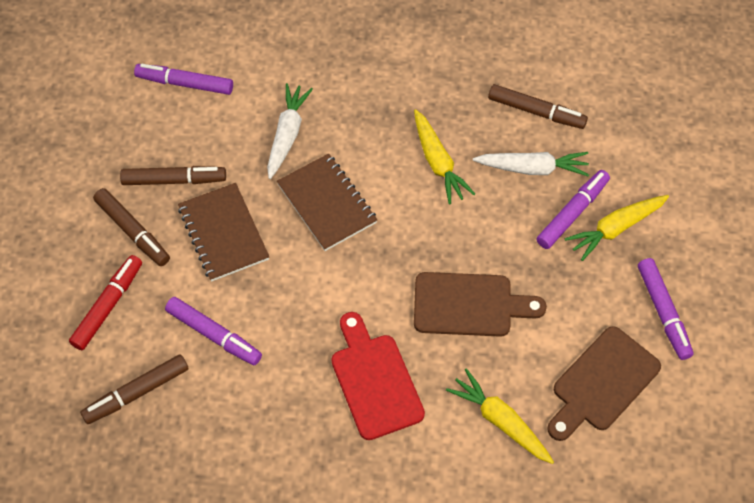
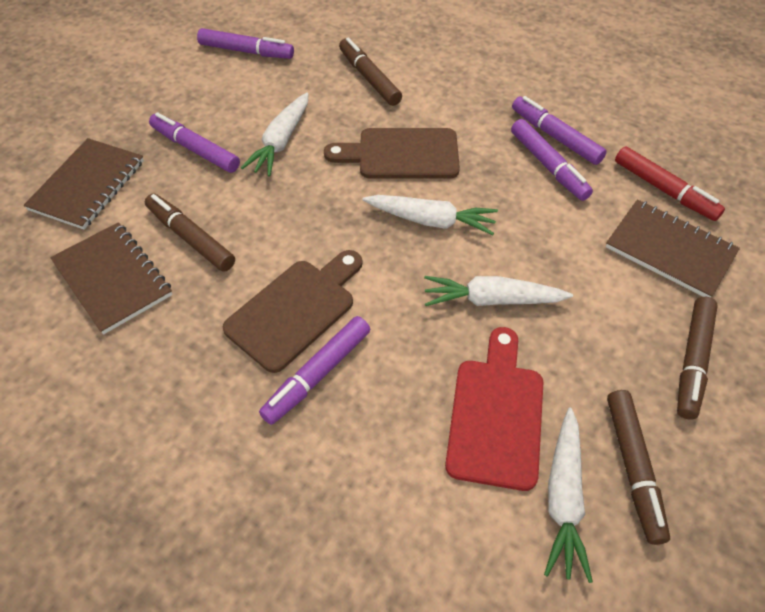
brown notebook: 2 -> 3
purple marker: 4 -> 5
white carrot: 2 -> 4
yellow carrot: 3 -> 0

